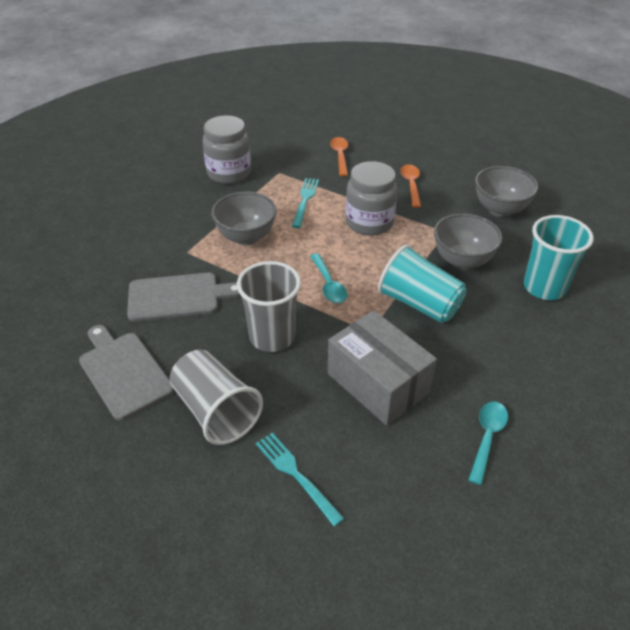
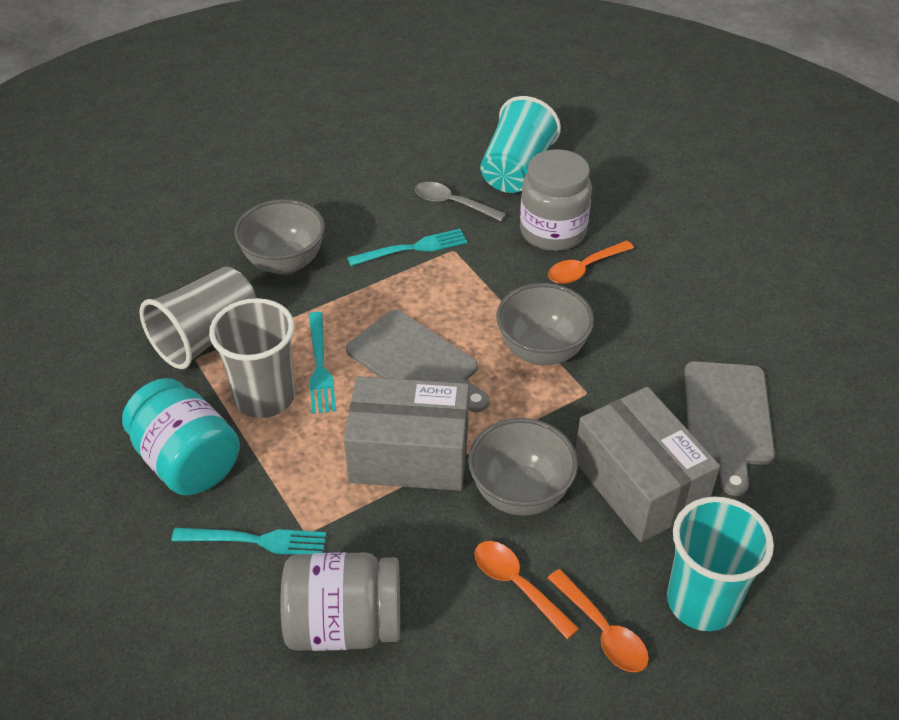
grey box: 1 -> 2
grey spoon: 0 -> 1
orange spoon: 2 -> 3
turquoise fork: 2 -> 3
turquoise jar: 0 -> 1
turquoise spoon: 2 -> 0

